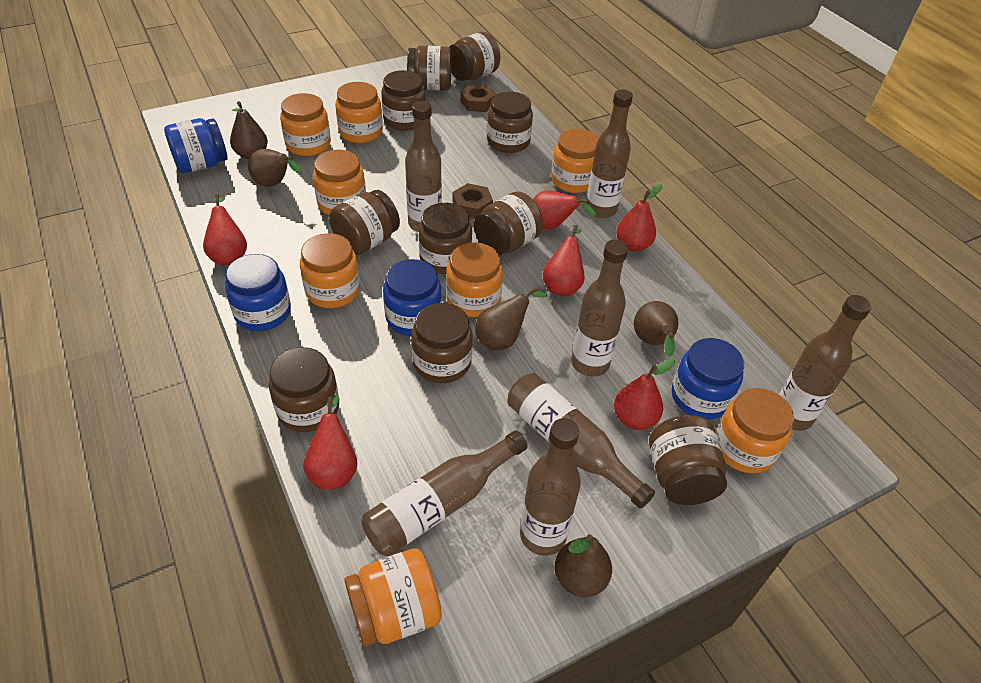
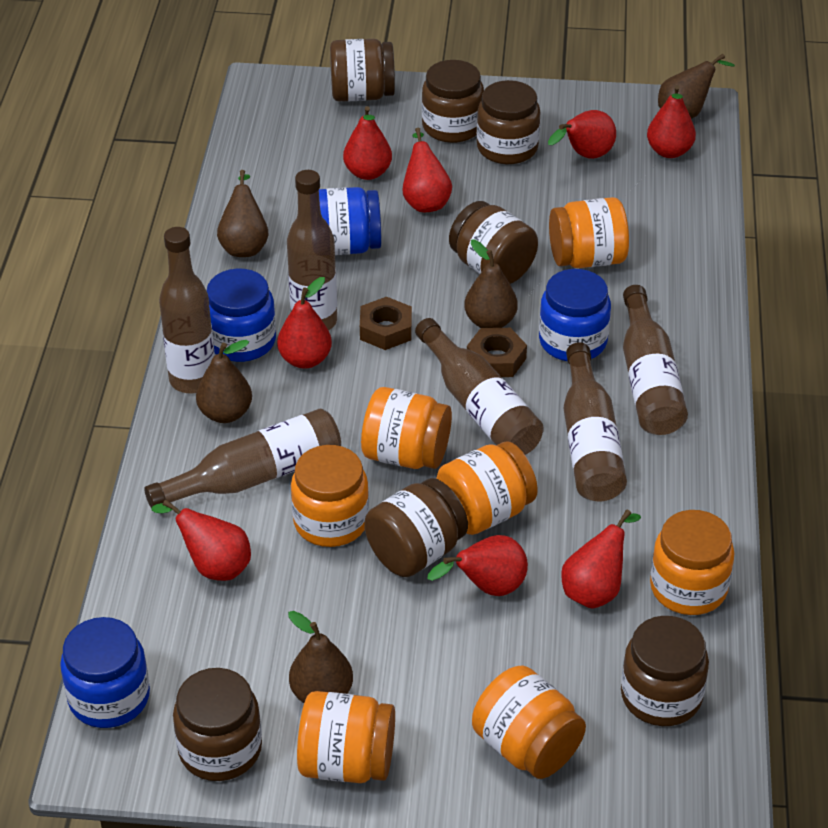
brown bottle: 7 -> 6
brown jar: 10 -> 7
orange jar: 8 -> 7
red pear: 6 -> 8

